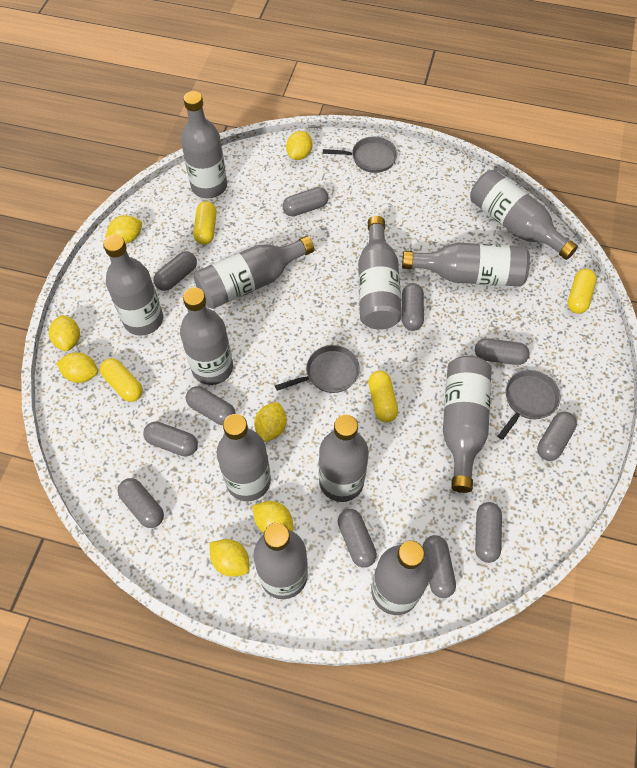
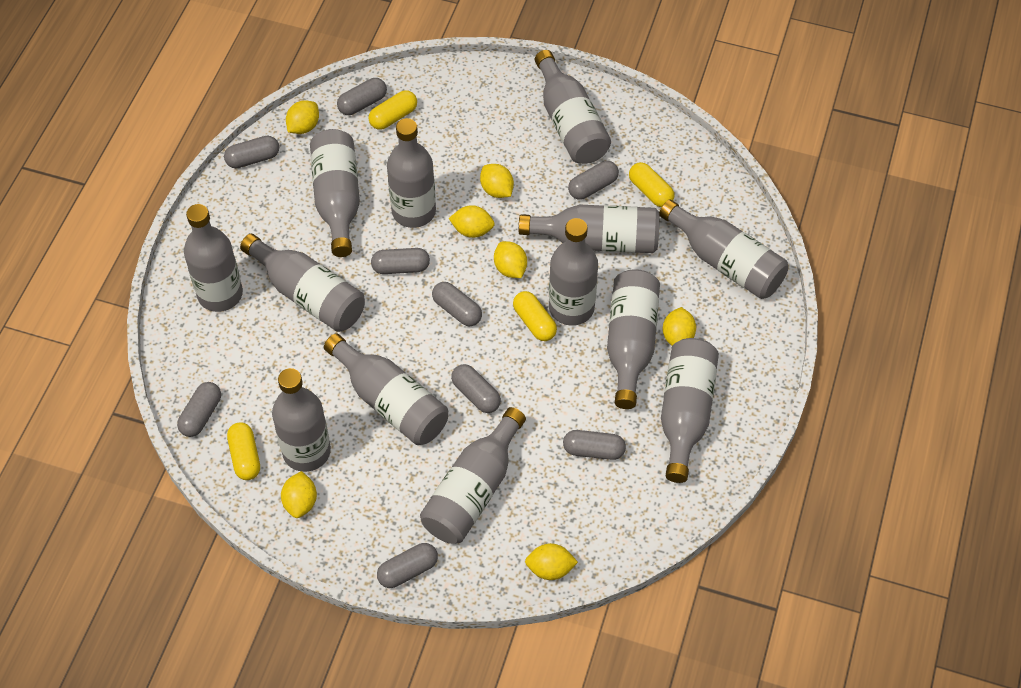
grey bottle: 12 -> 13
grey capsule: 11 -> 9
grey pan: 3 -> 0

